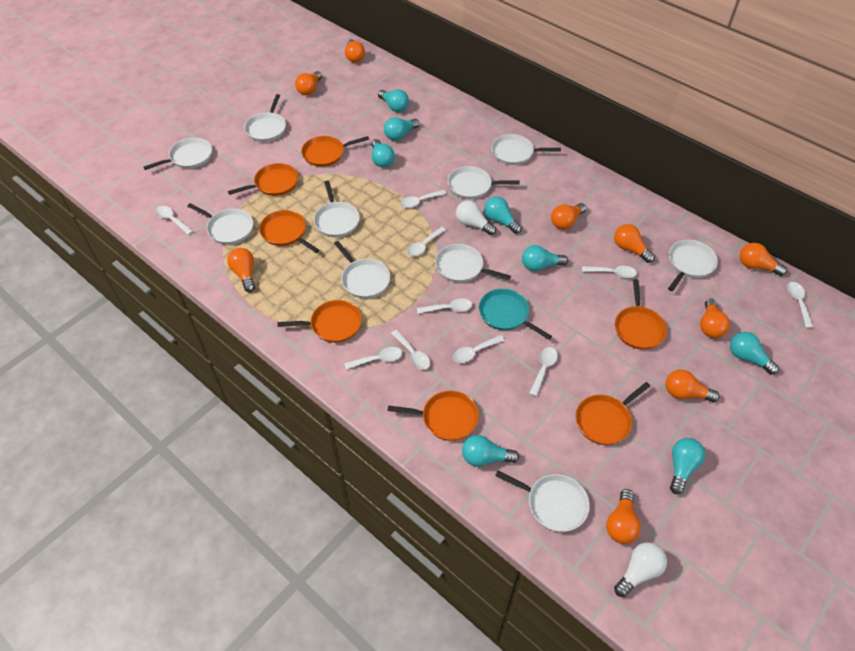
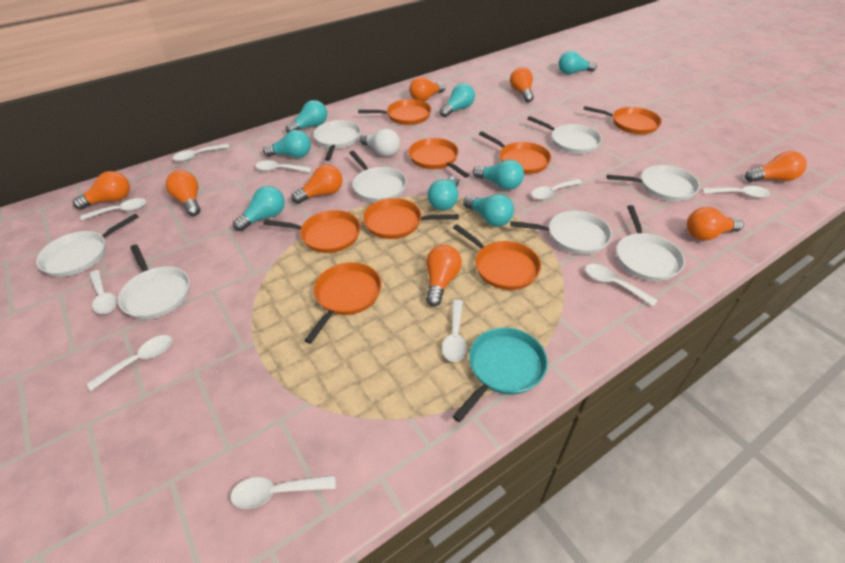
orange light bulb: 9 -> 8
orange pan: 7 -> 8
white light bulb: 2 -> 1
white pan: 10 -> 8

